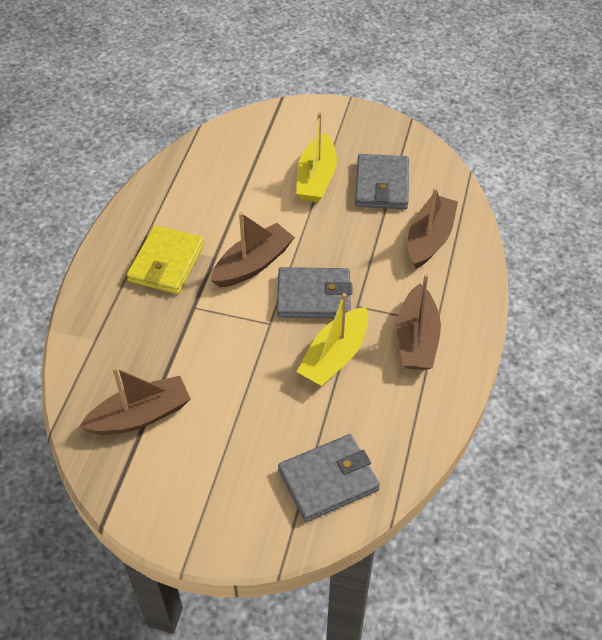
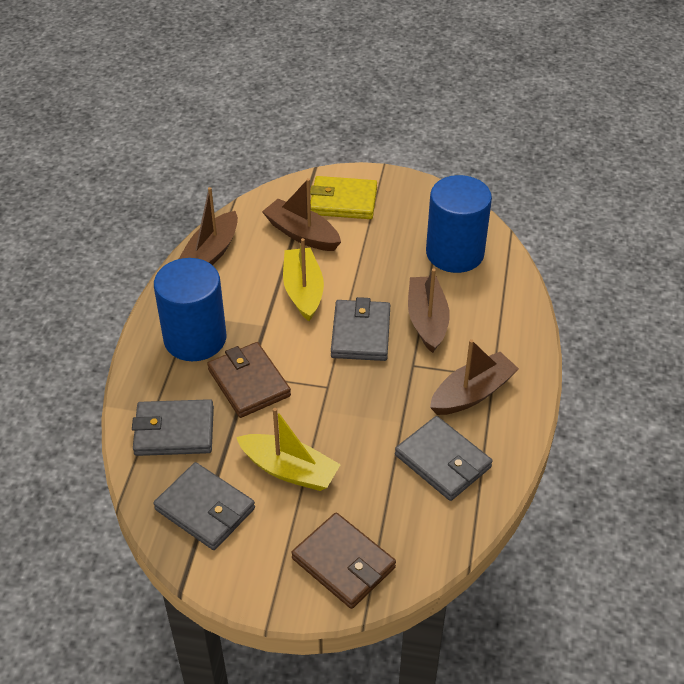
blue cylinder: 0 -> 2
brown wallet: 0 -> 2
grey wallet: 3 -> 4

